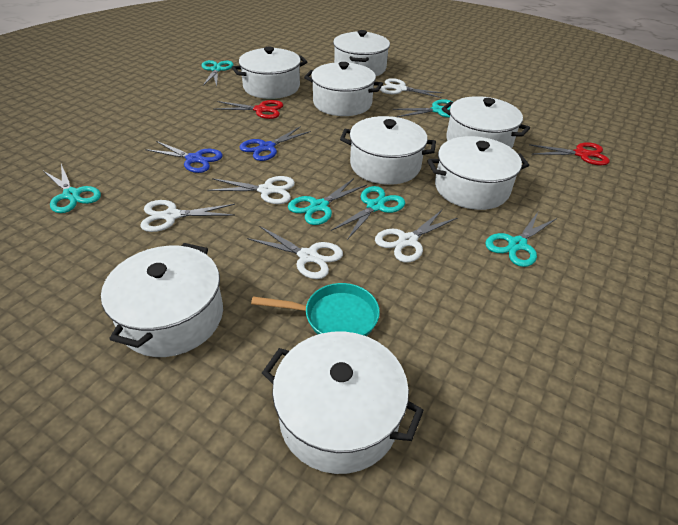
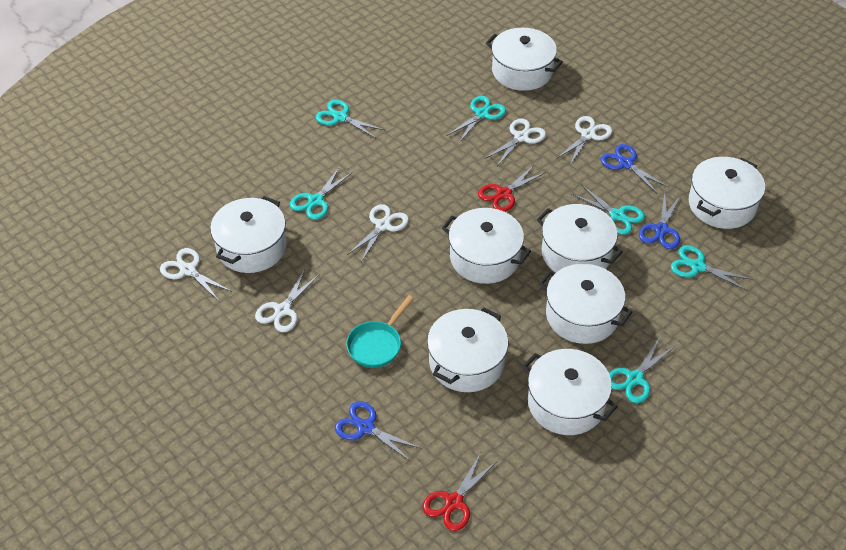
blue scissors: 2 -> 3

